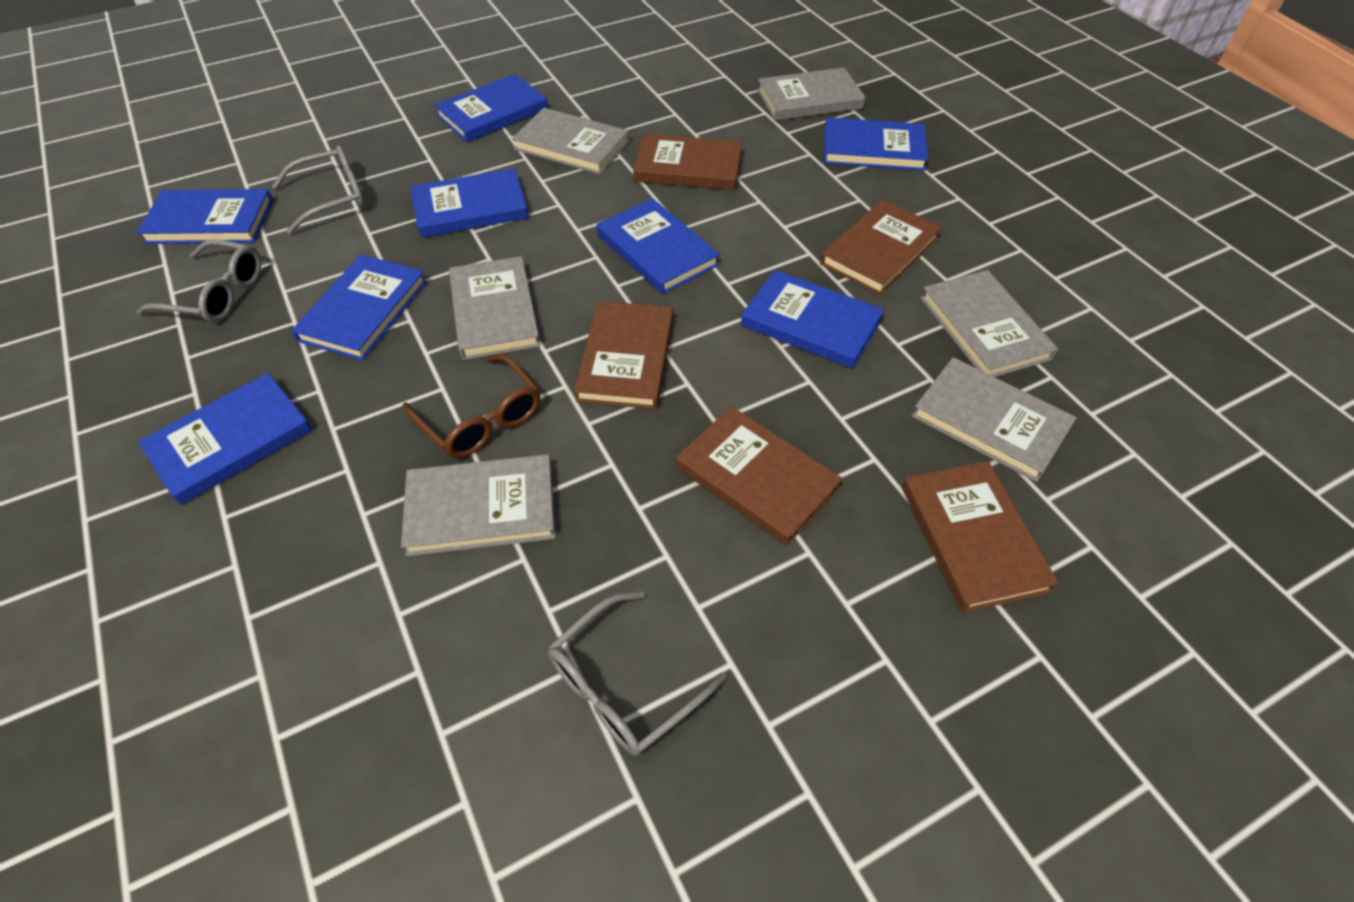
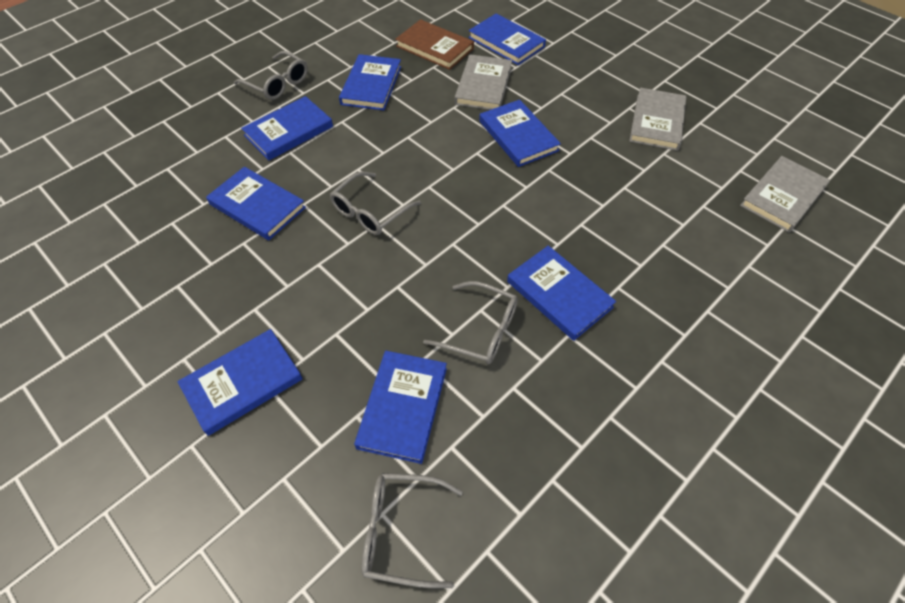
brown book: 5 -> 1
brown glasses: 1 -> 0
grey book: 6 -> 3
grey glasses: 3 -> 4

